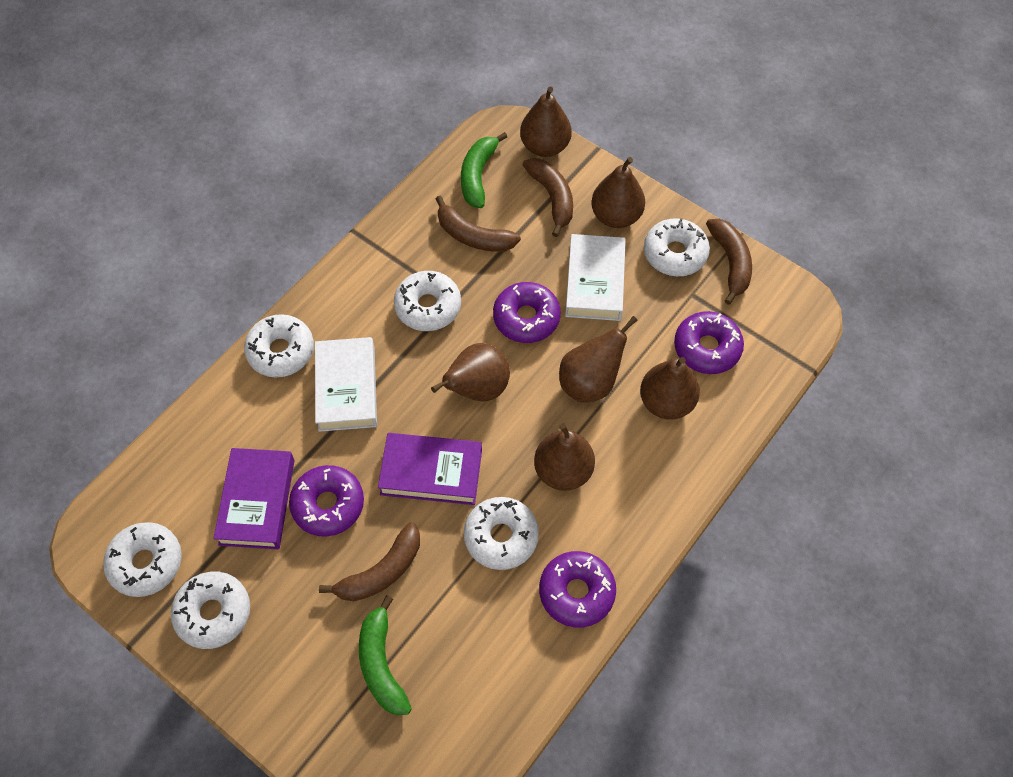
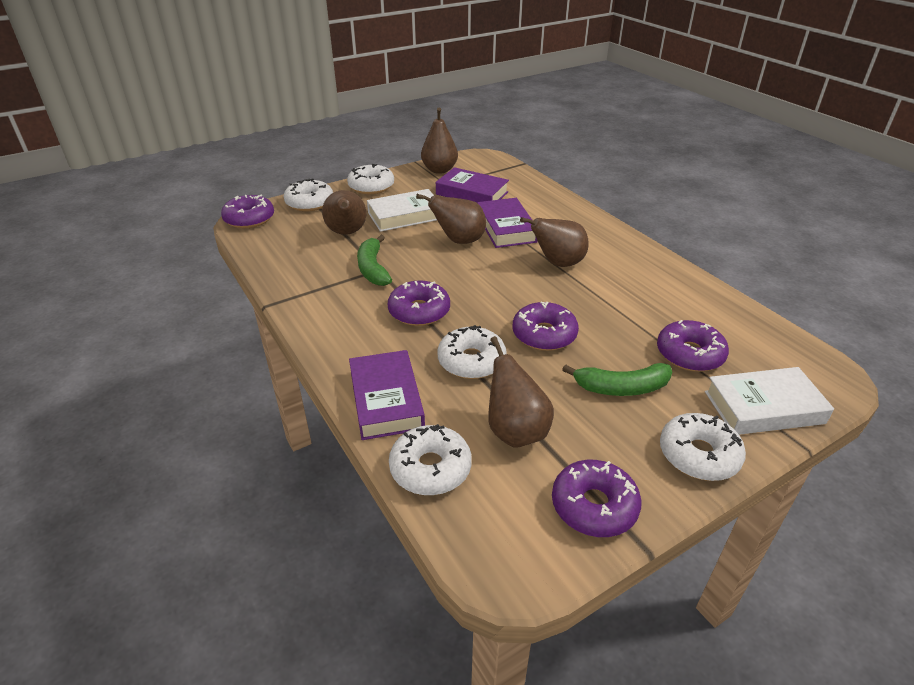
brown banana: 4 -> 0
brown pear: 6 -> 5
purple book: 2 -> 3
purple donut: 4 -> 5
white donut: 6 -> 5

